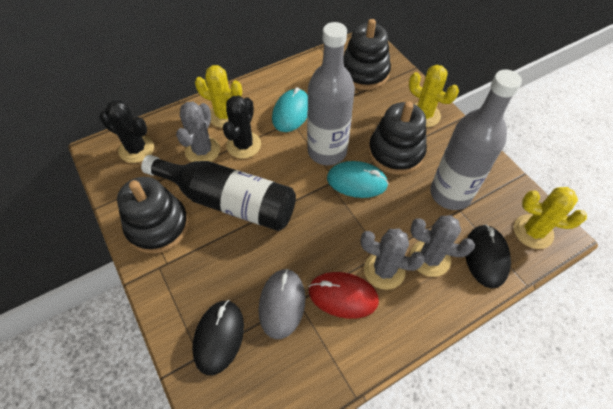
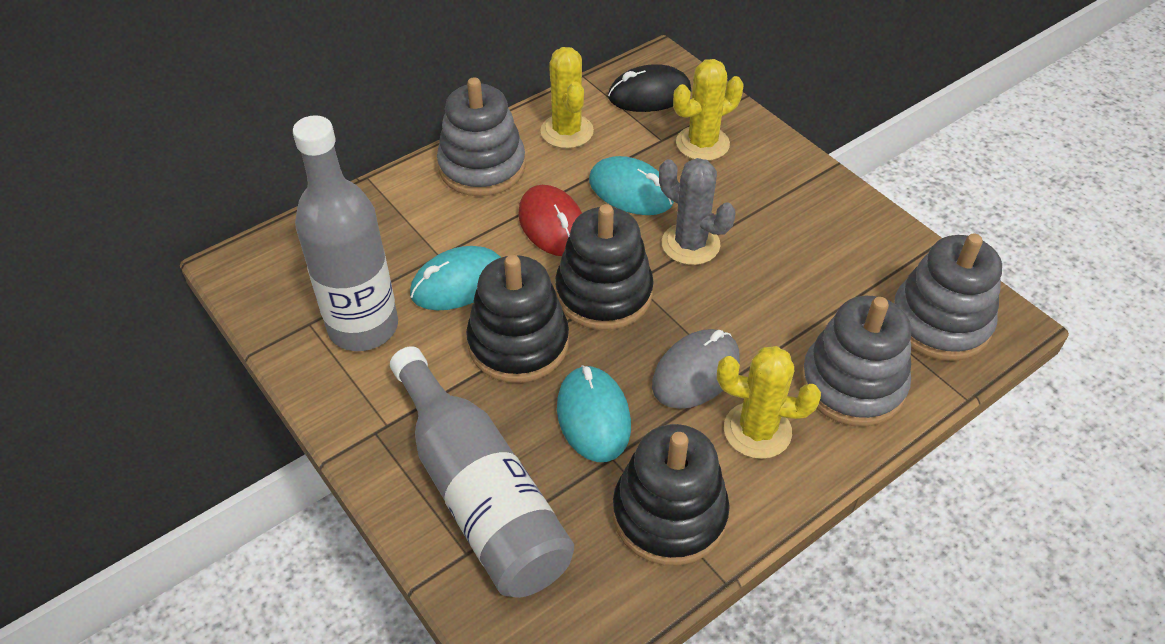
black bottle: 1 -> 0
black cactus: 2 -> 0
black mouse: 2 -> 1
grey cactus: 3 -> 1
grey stacking toy: 0 -> 3
turquoise mouse: 2 -> 3

